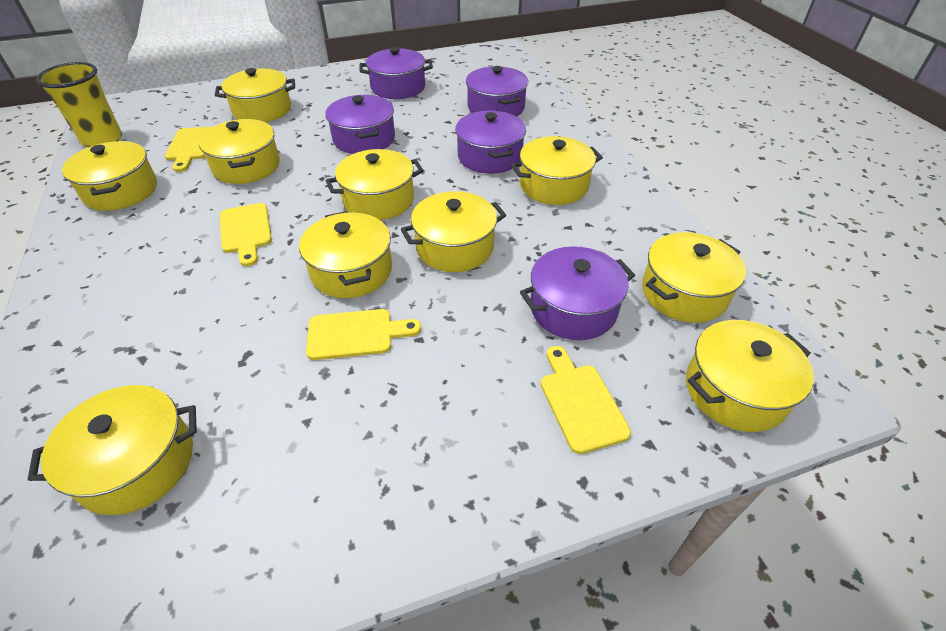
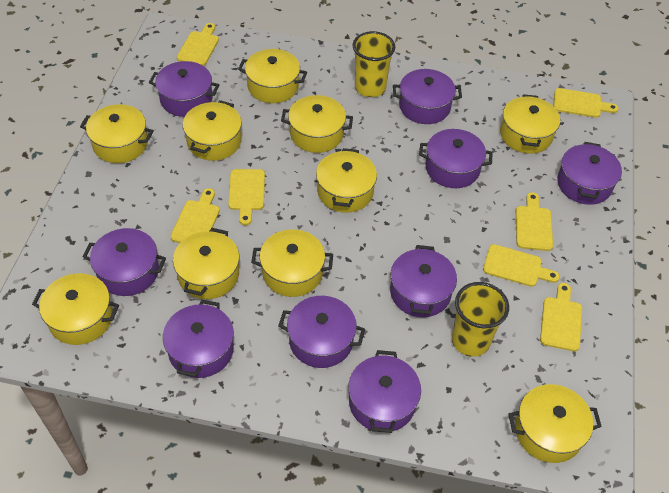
purple pot: 5 -> 9
yellow cup: 1 -> 2
yellow cutting board: 4 -> 7

